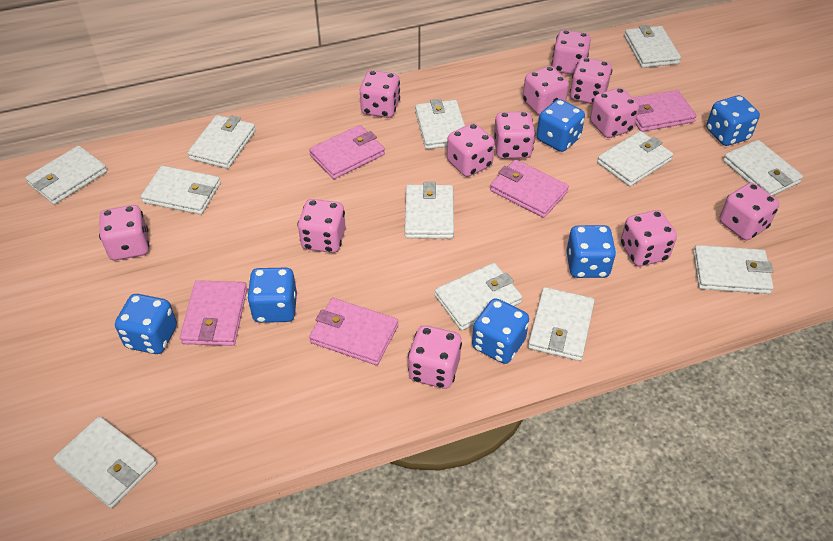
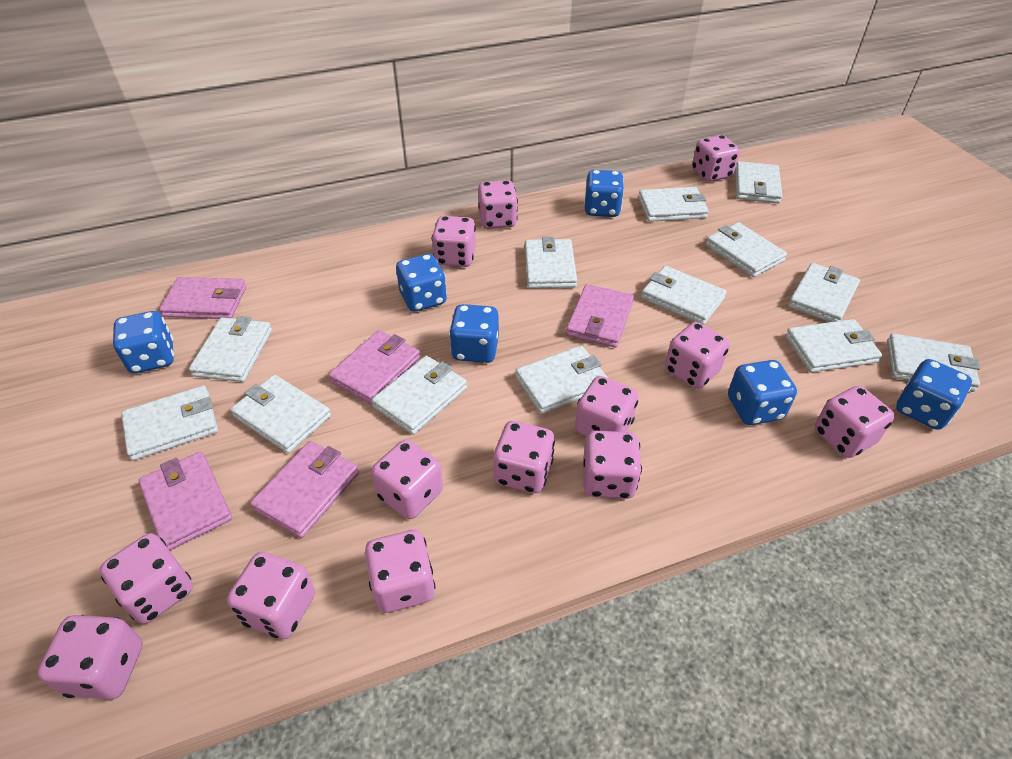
pink dice: 12 -> 13
white wallet: 12 -> 13

